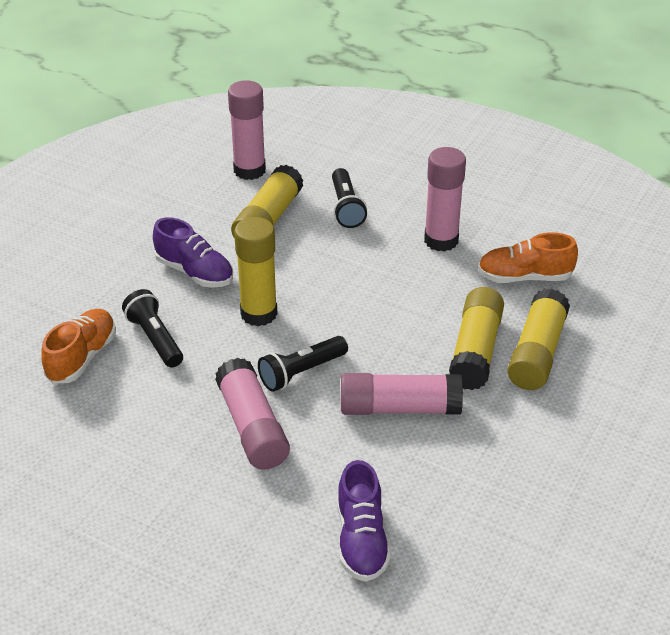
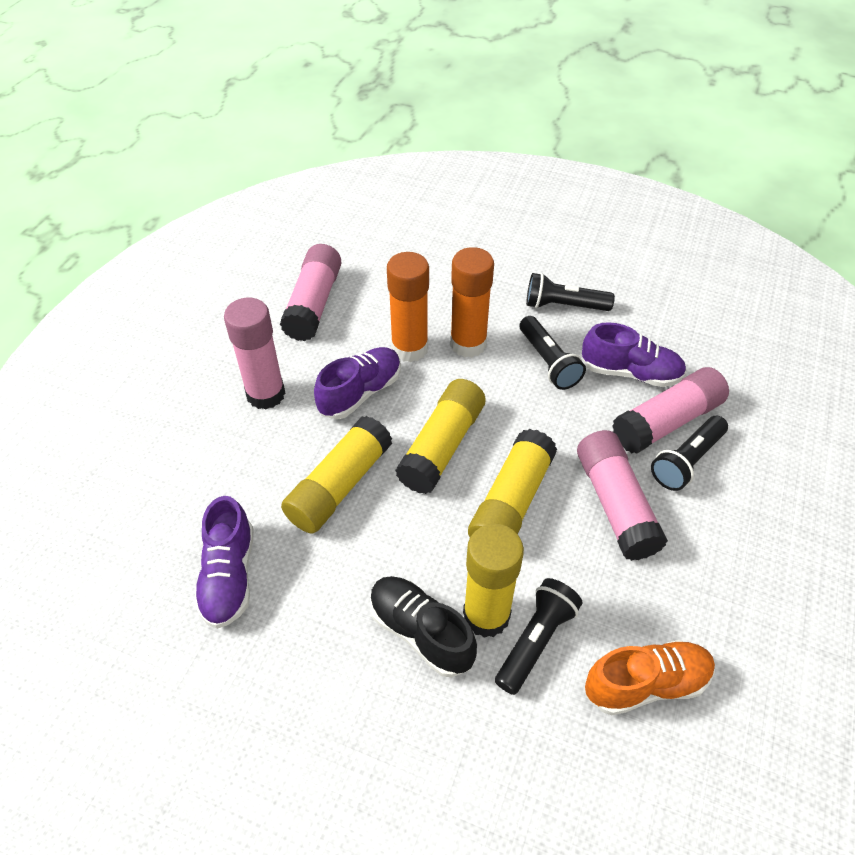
black flashlight: 3 -> 4
black shoe: 0 -> 1
orange glue stick: 0 -> 2
orange shoe: 2 -> 1
purple shoe: 2 -> 3

